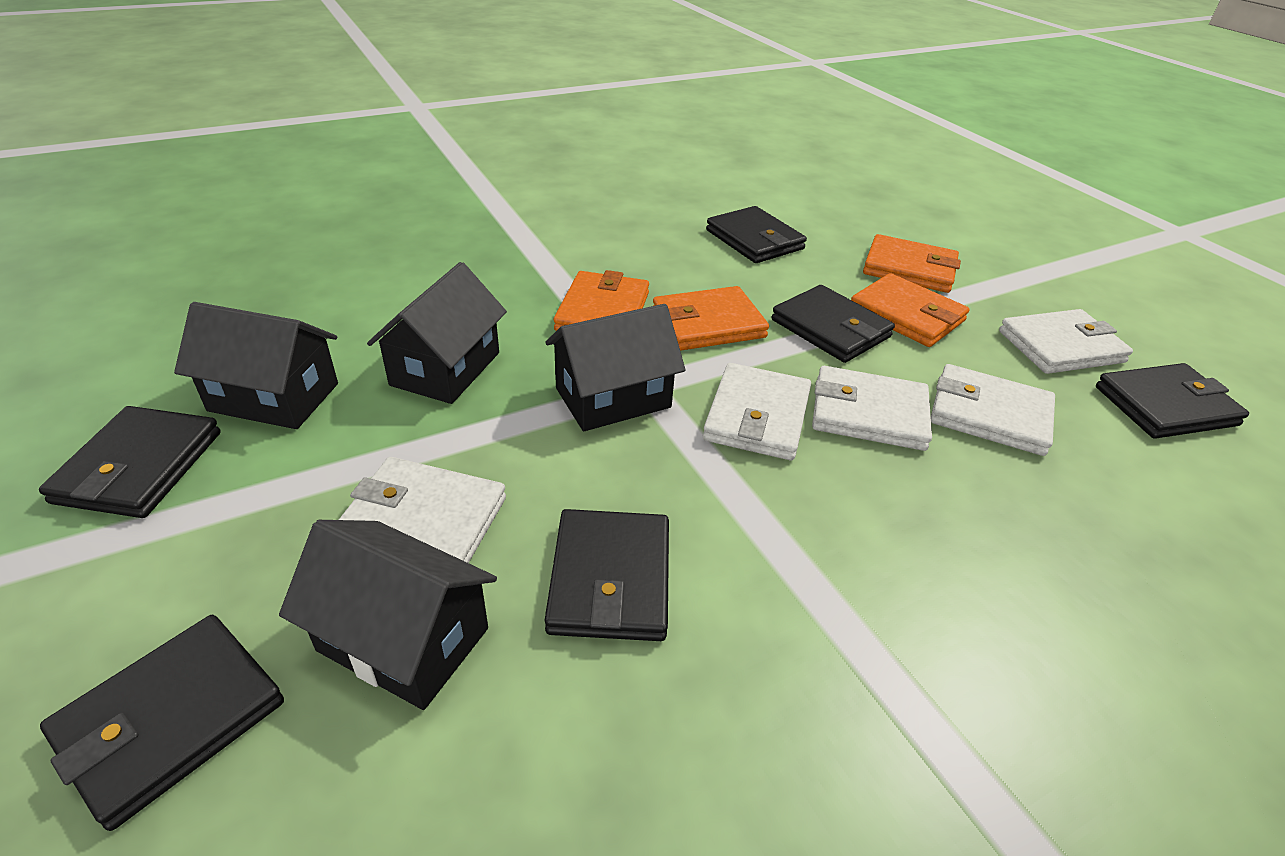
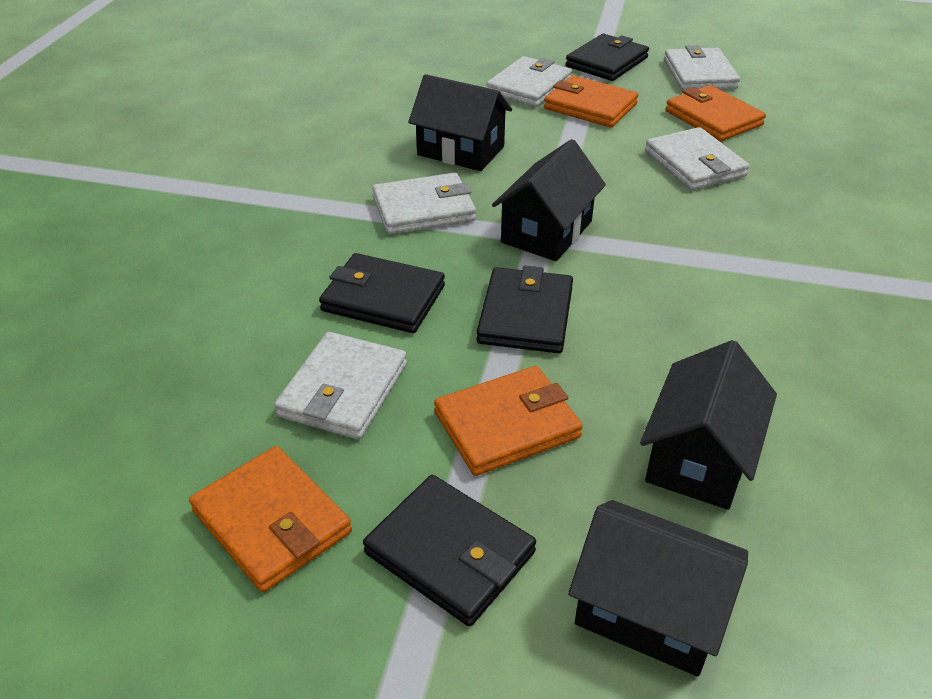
black wallet: 6 -> 4

